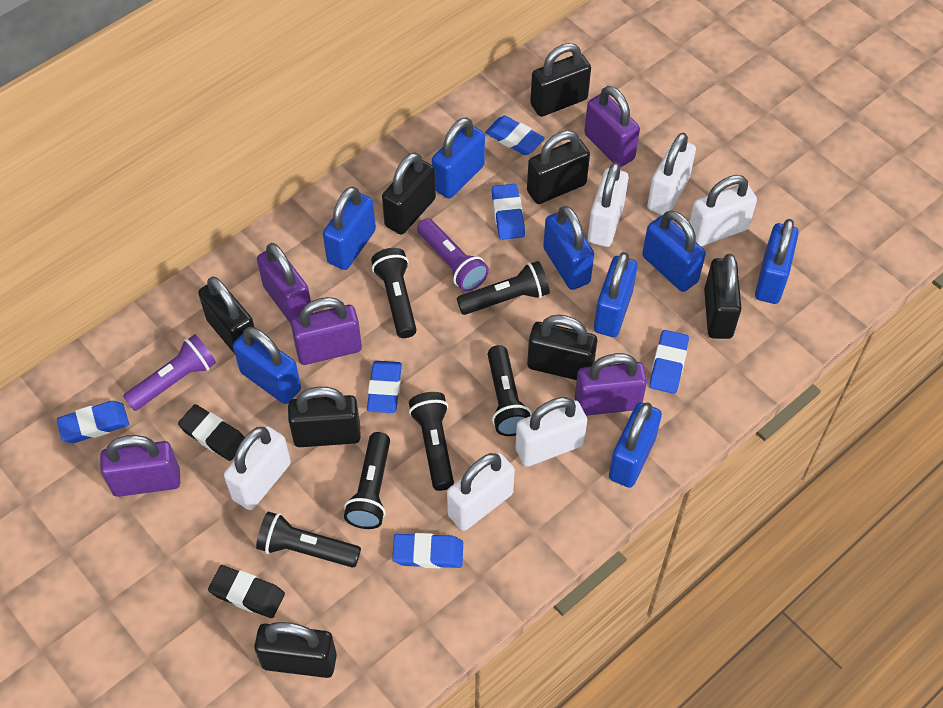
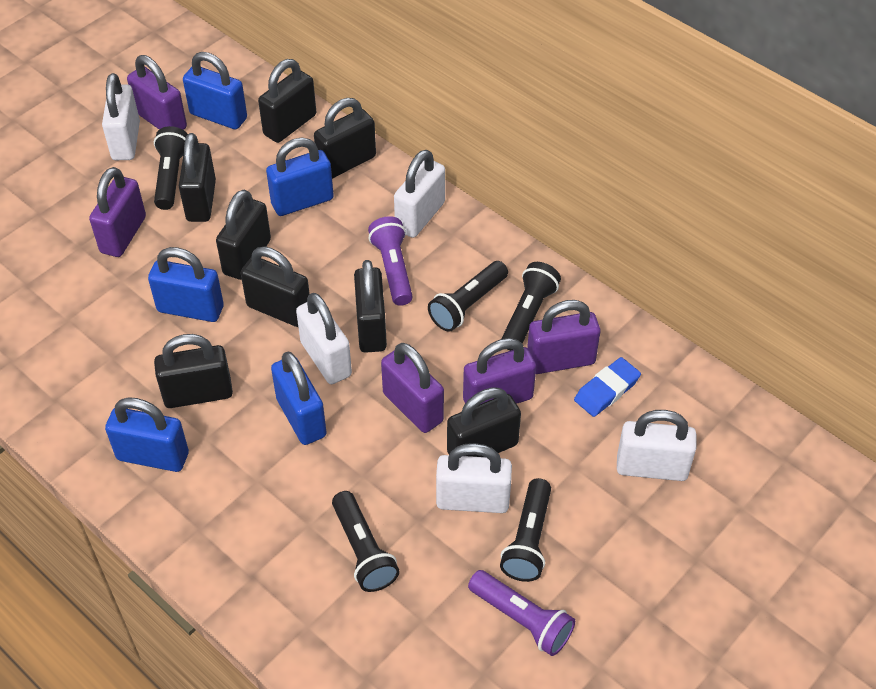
black eraser: 2 -> 0
black flashlight: 6 -> 5
blue eraser: 6 -> 1
blue padlock: 8 -> 5
white padlock: 6 -> 5

